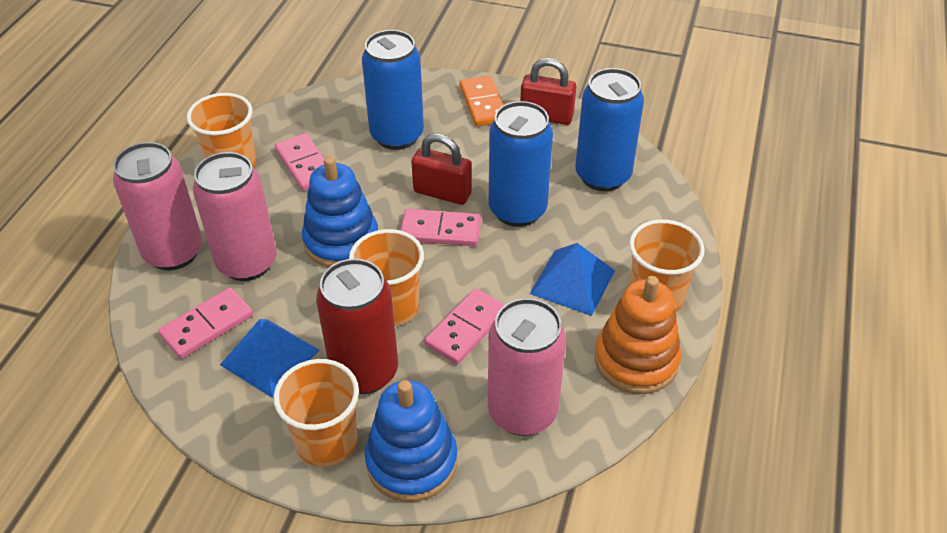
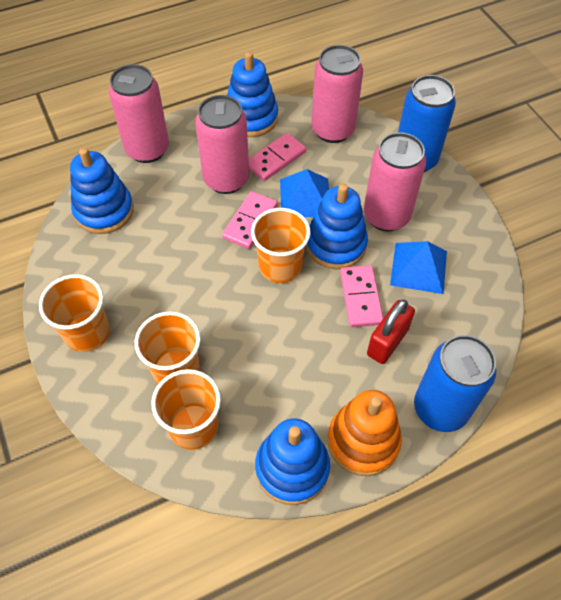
blue can: 3 -> 2
blue stacking toy: 2 -> 4
orange domino: 1 -> 0
pink can: 3 -> 4
pink domino: 4 -> 3
red can: 1 -> 0
red padlock: 2 -> 1

